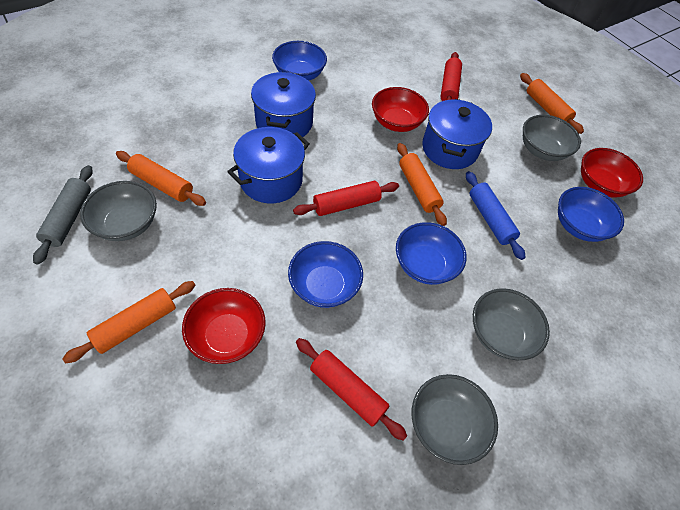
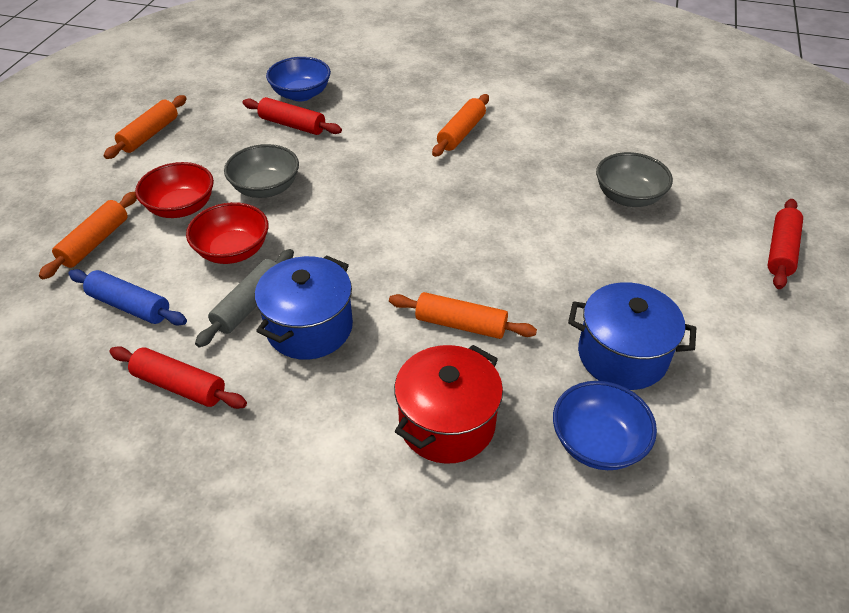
blue bowl: 4 -> 2
blue pot: 3 -> 2
grey bowl: 4 -> 2
red bowl: 3 -> 2
red pot: 0 -> 1

